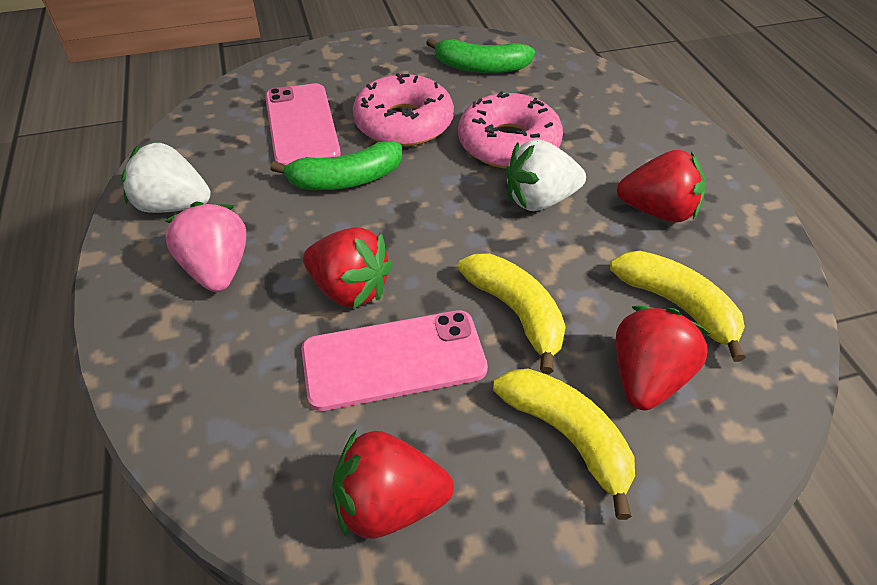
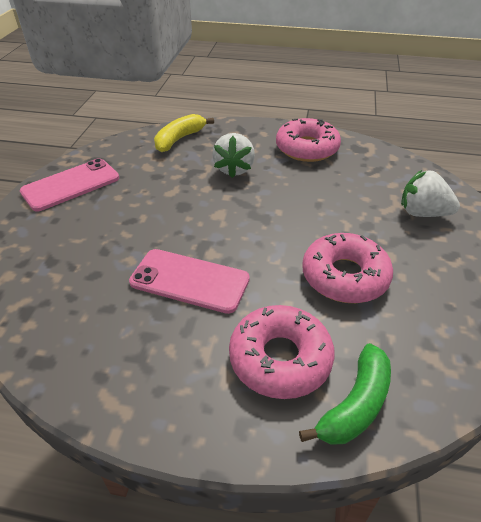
green banana: 2 -> 1
pink donut: 2 -> 3
pink strawberry: 1 -> 0
red strawberry: 4 -> 0
yellow banana: 3 -> 1

